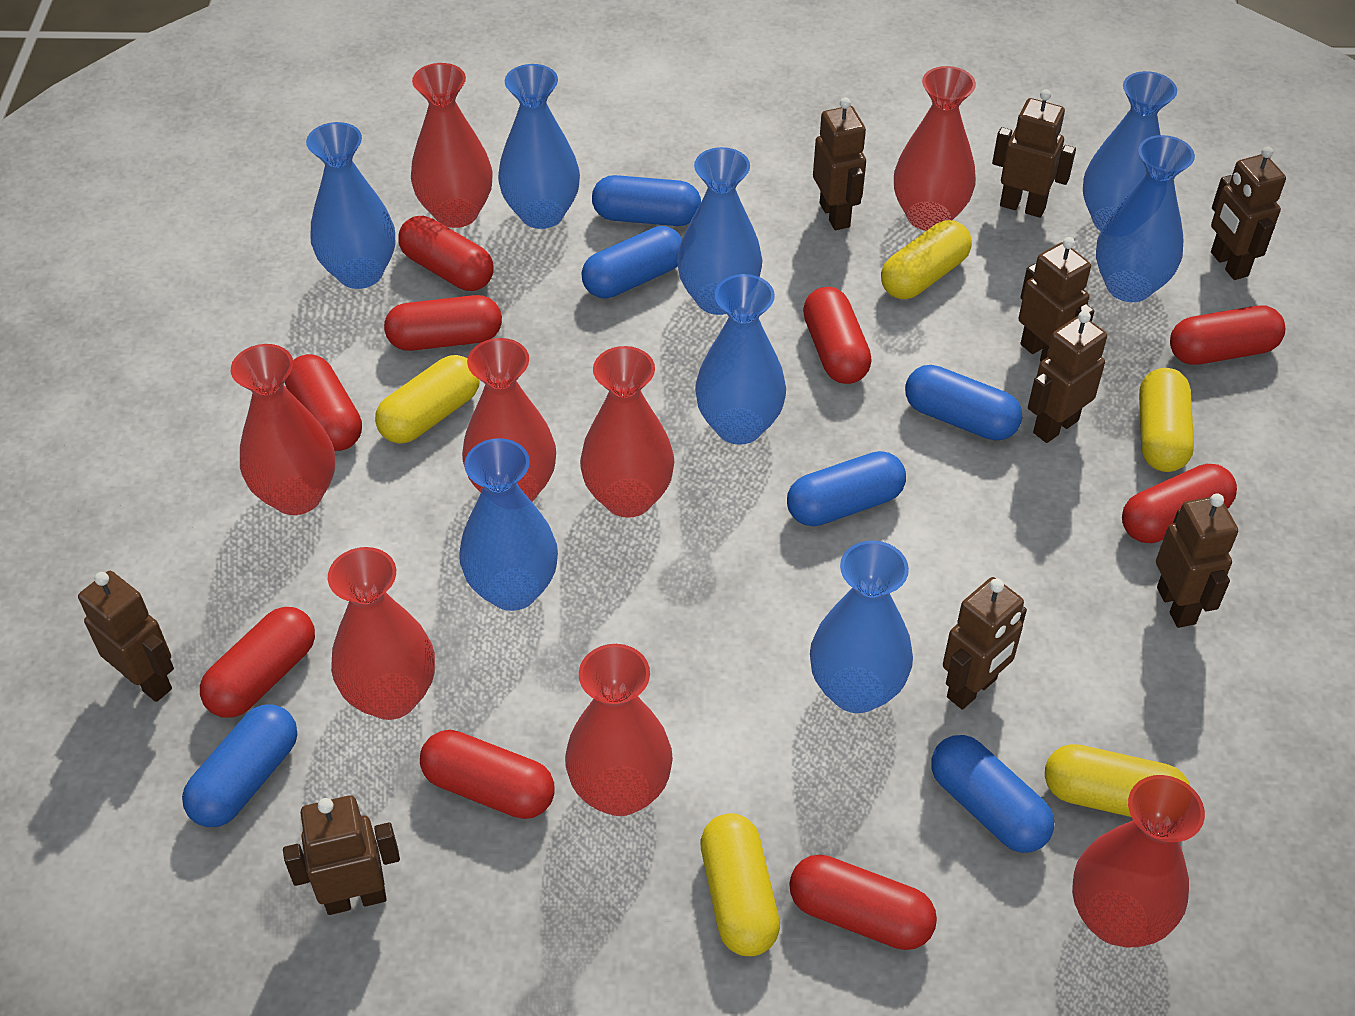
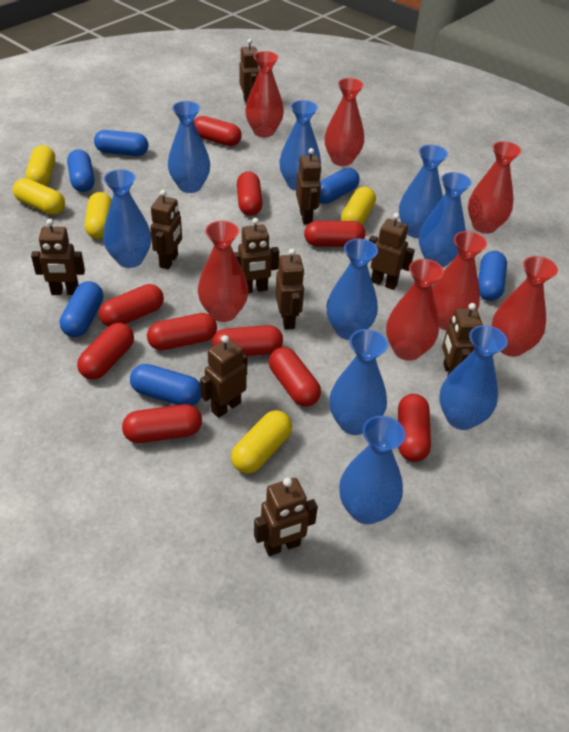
blue vase: 8 -> 9
brown robot: 9 -> 10
red capsule: 9 -> 10
red vase: 8 -> 7

